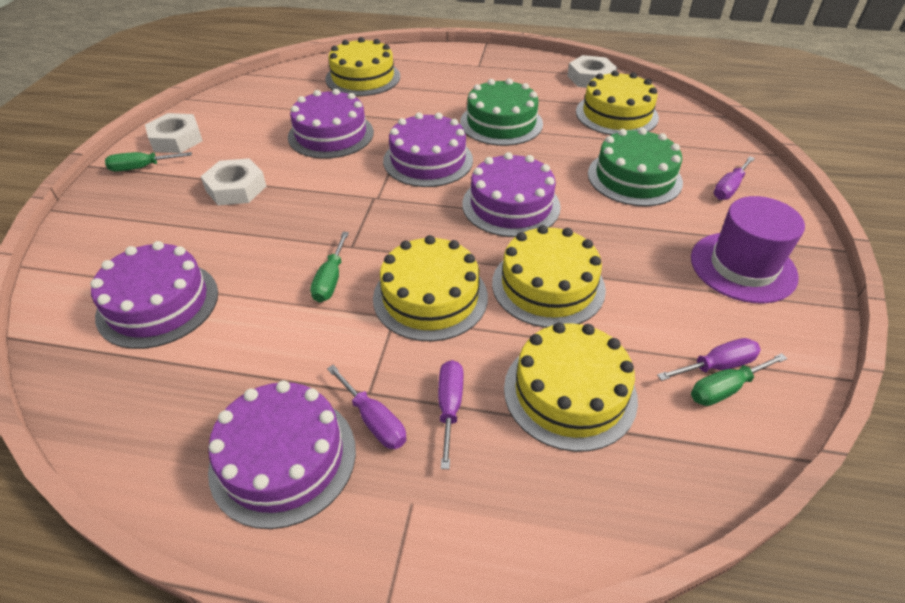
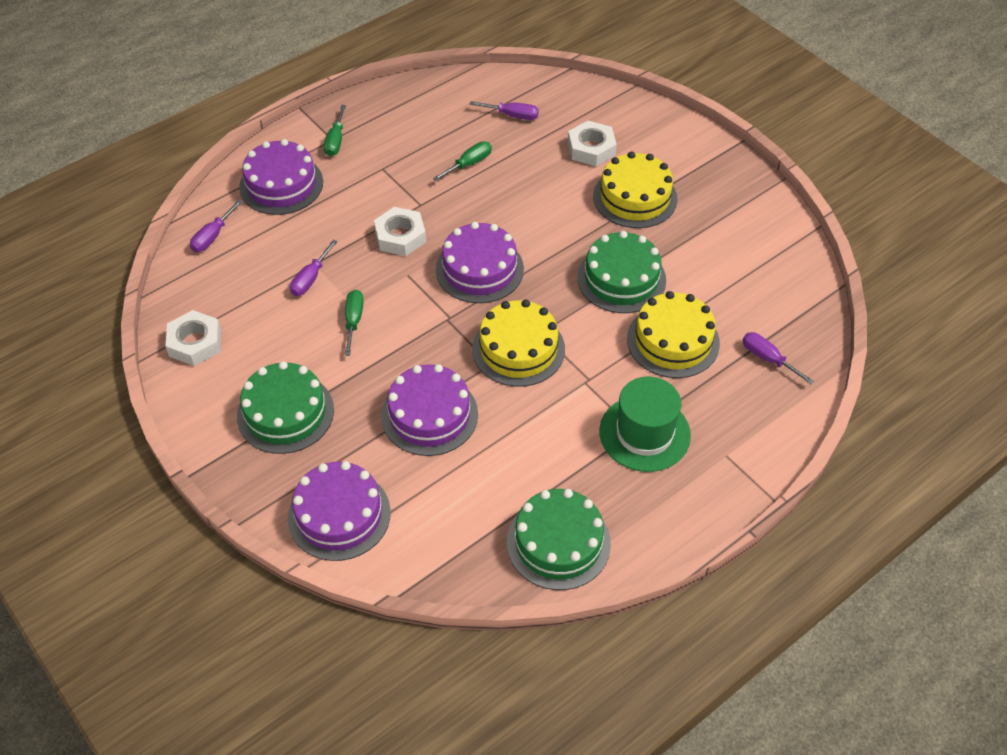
green cake: 2 -> 3
green hat: 0 -> 1
purple cake: 5 -> 4
purple hat: 1 -> 0
yellow cake: 5 -> 3

